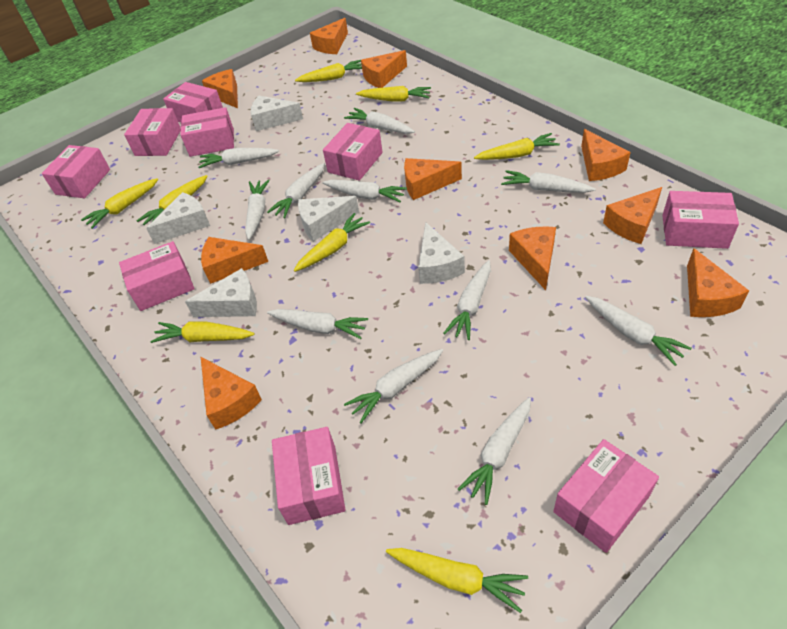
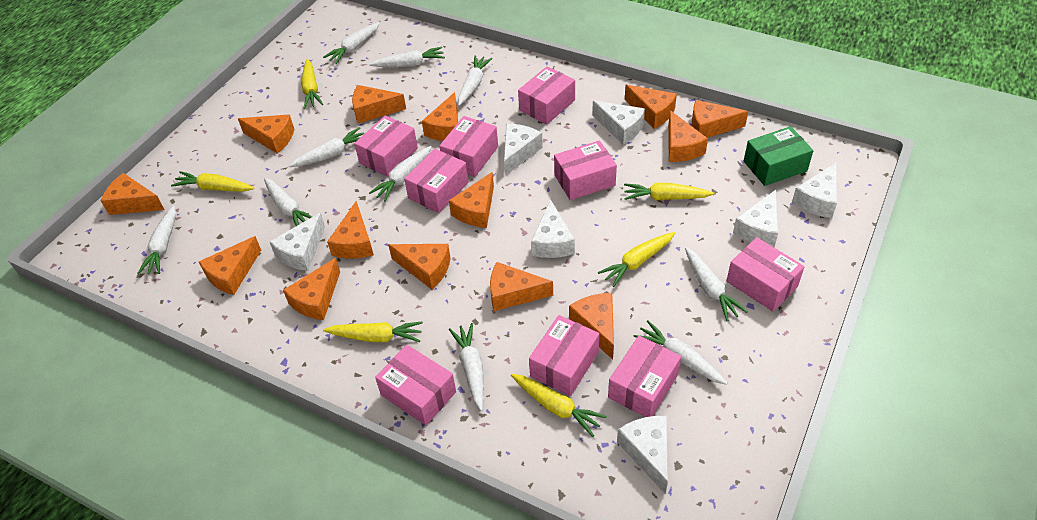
green box: 0 -> 1
orange cheese: 10 -> 14
white carrot: 11 -> 10
white cheese: 5 -> 7
yellow carrot: 8 -> 6

